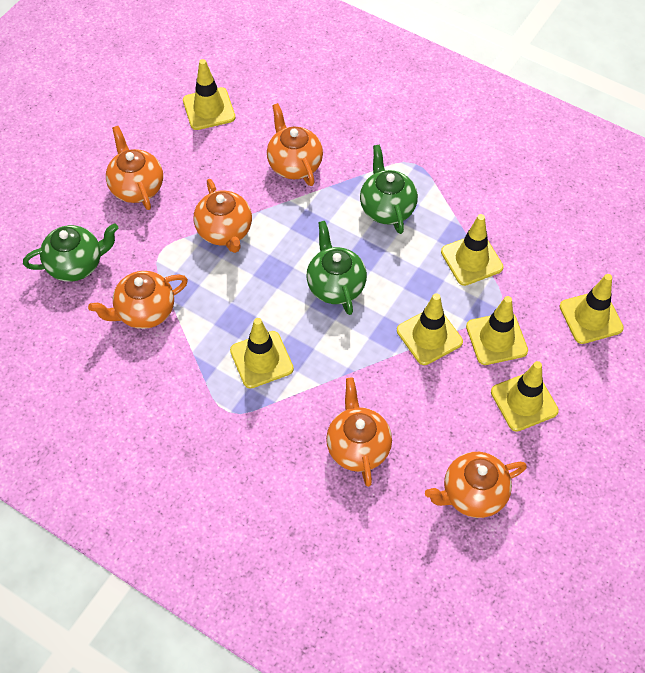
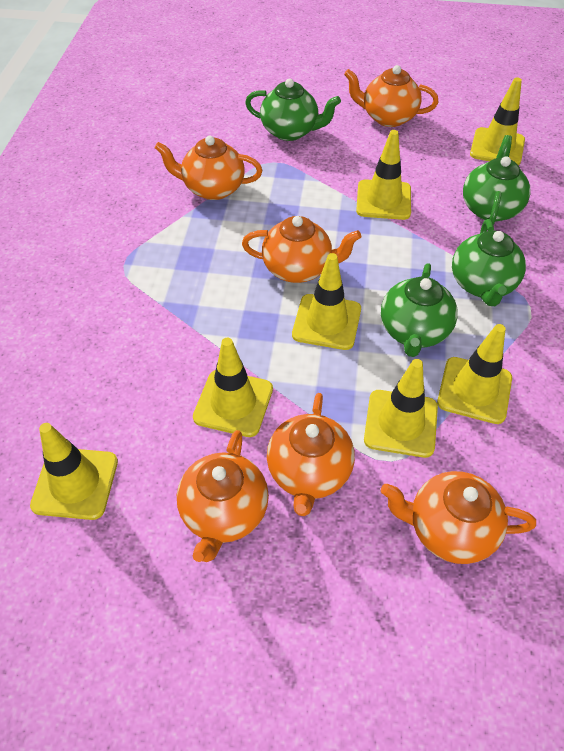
green teapot: 3 -> 4

